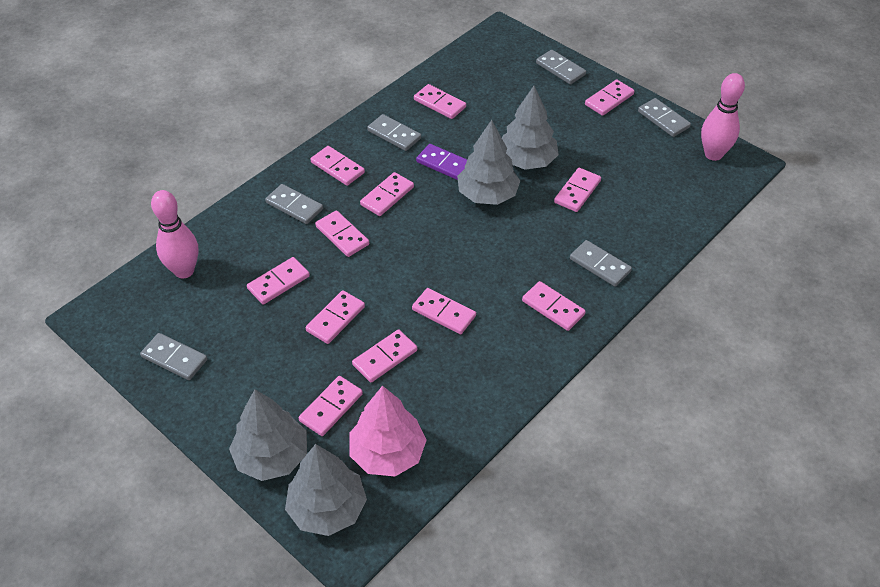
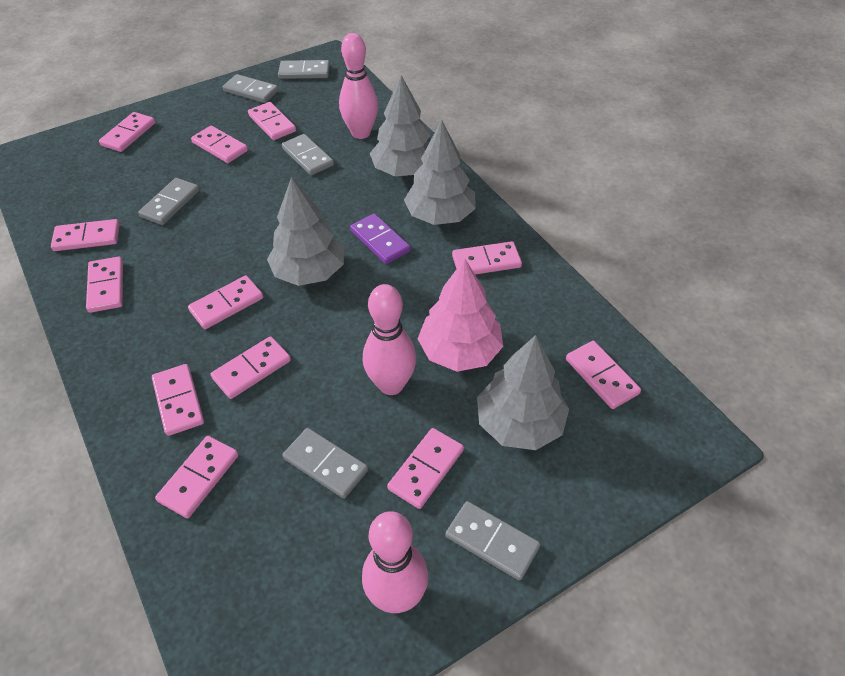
pink bowling pin: 2 -> 3

